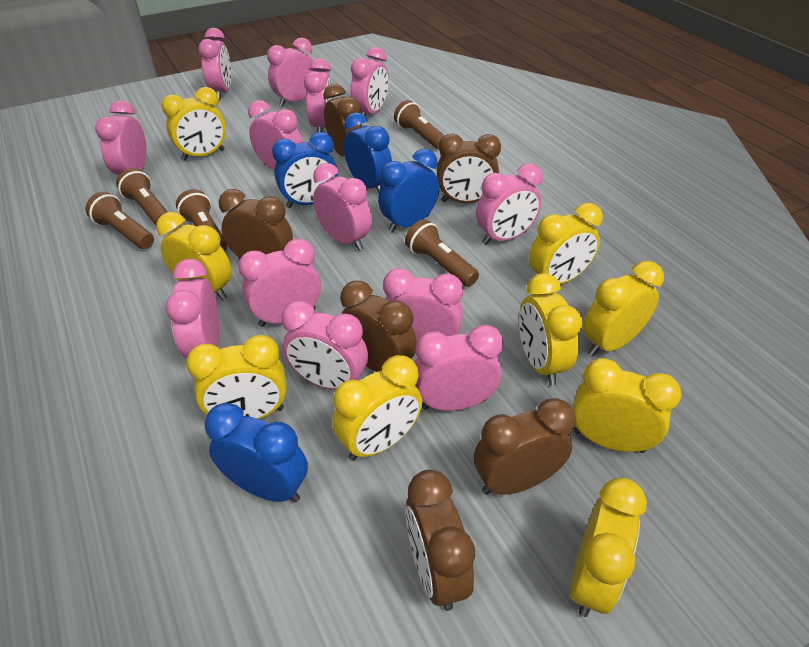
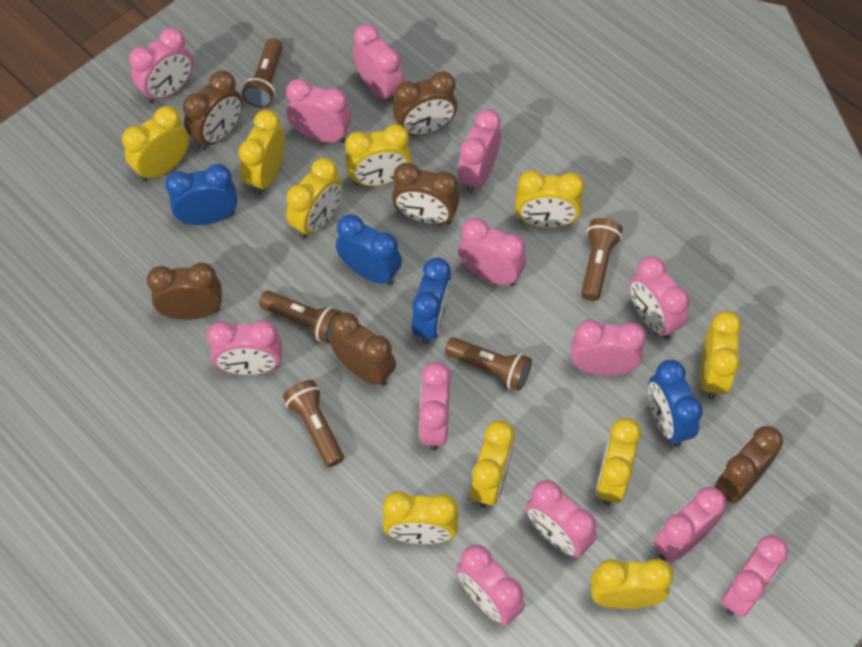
yellow clock: 9 -> 10

